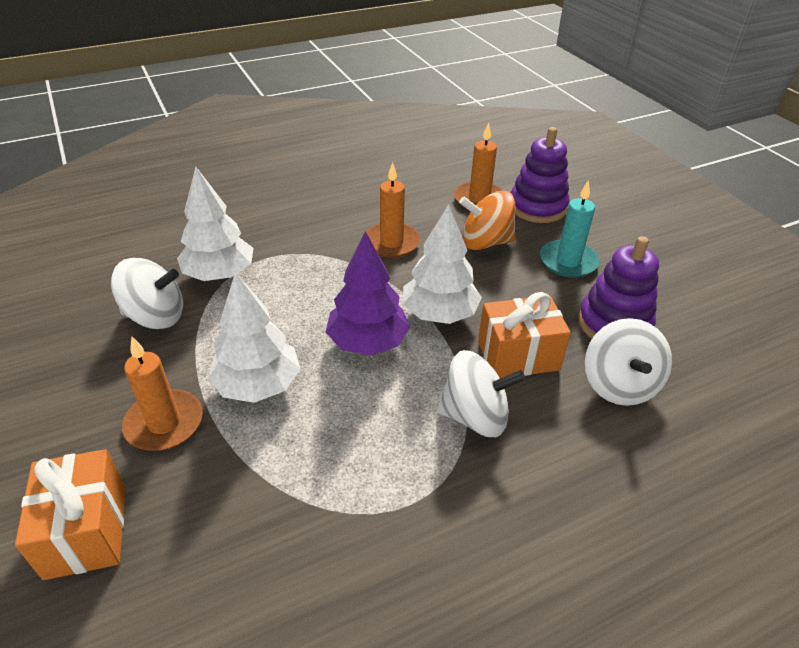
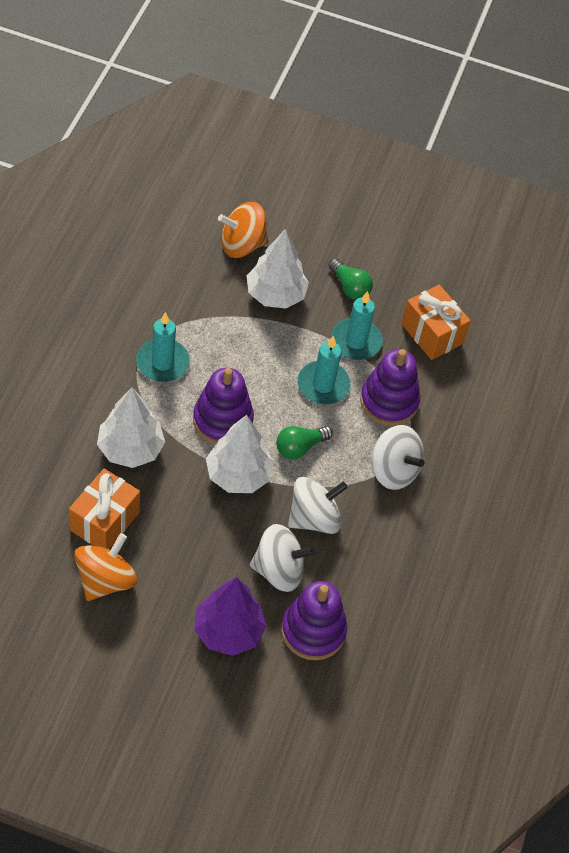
green light bulb: 0 -> 2
orange candle: 3 -> 0
orange spinning top: 1 -> 2
purple stacking toy: 2 -> 3
turquoise candle: 1 -> 3

